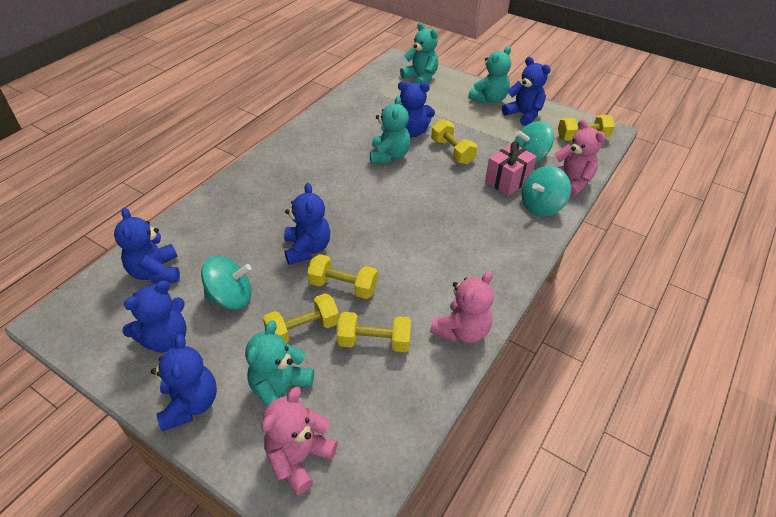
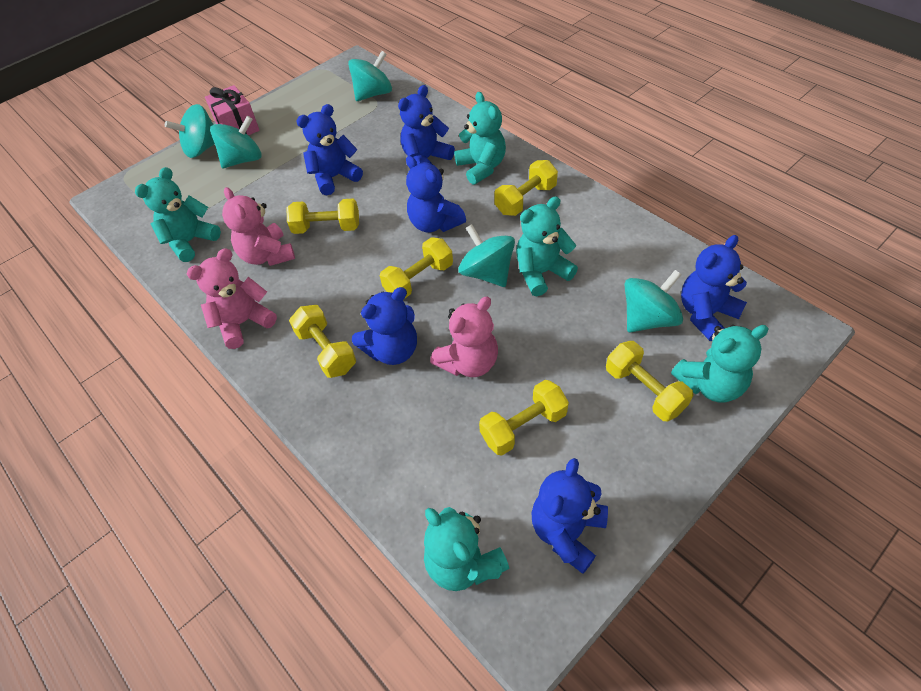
turquoise spinning top: 3 -> 5
turquoise teddy bear: 4 -> 5
yellow dumbbell: 5 -> 6

